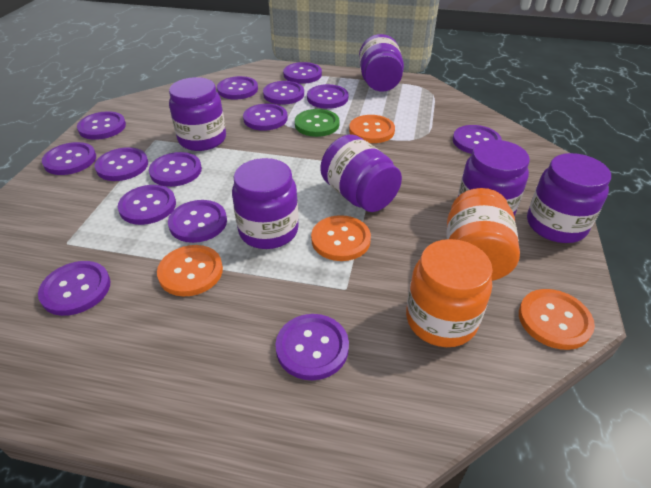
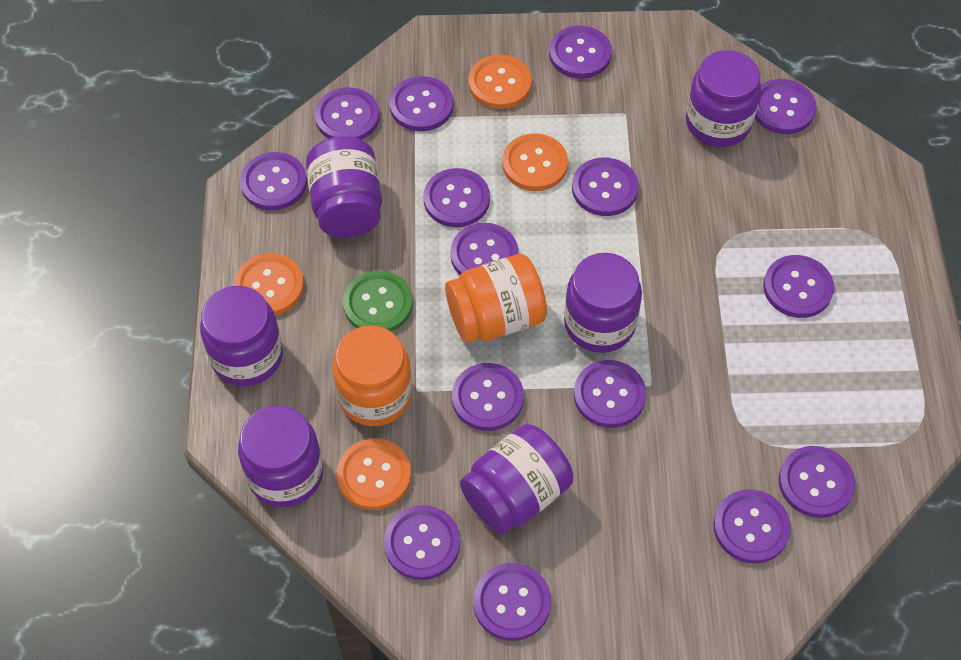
purple button: 14 -> 15

